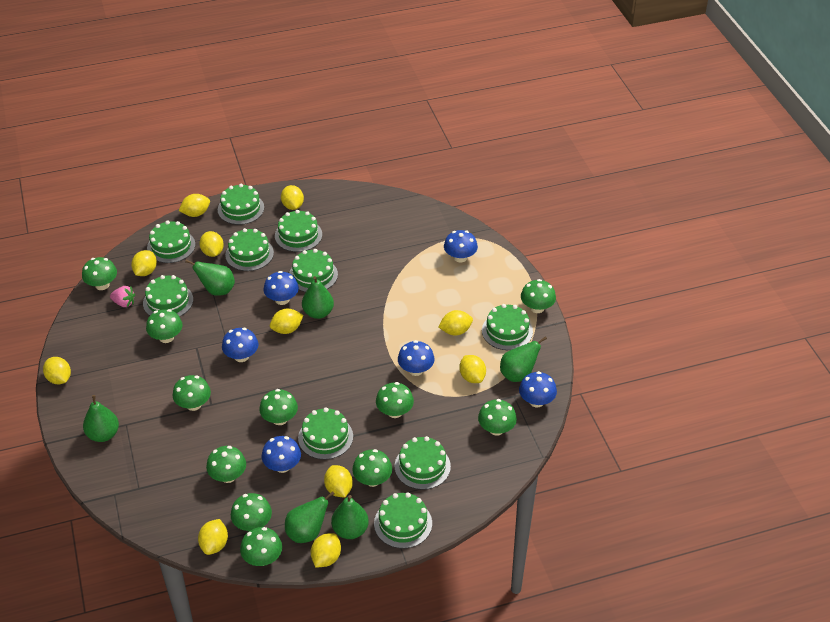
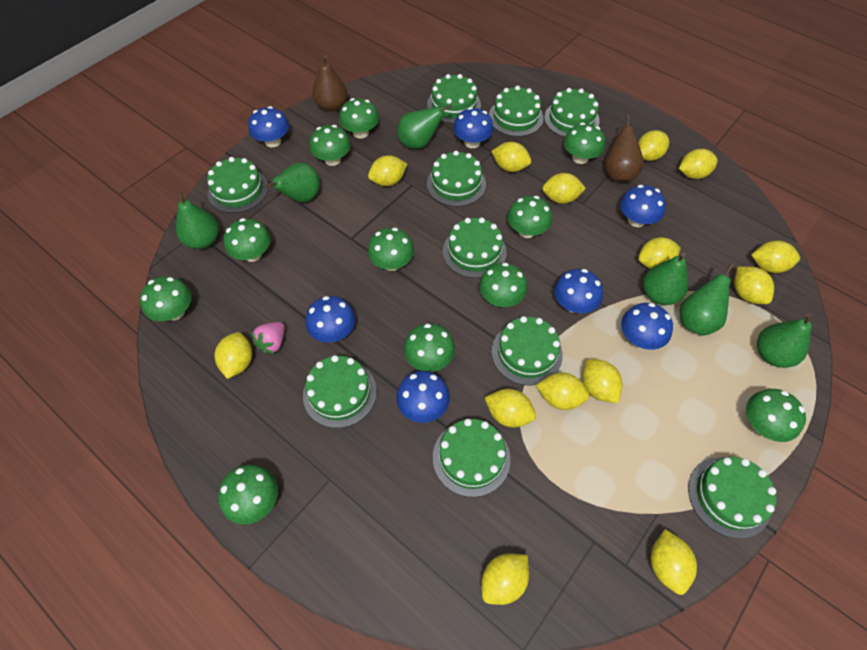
blue mushroom: 6 -> 7
brown pear: 0 -> 2
yellow lemon: 11 -> 14

